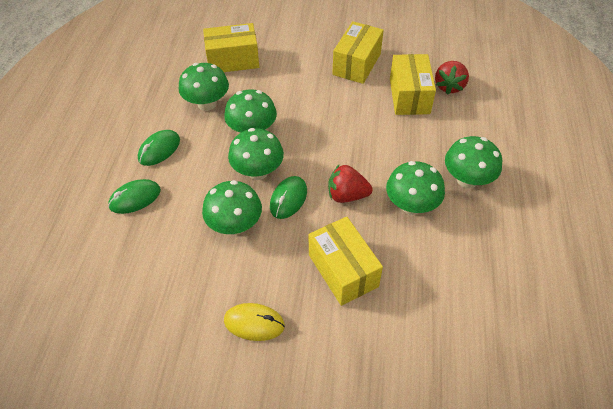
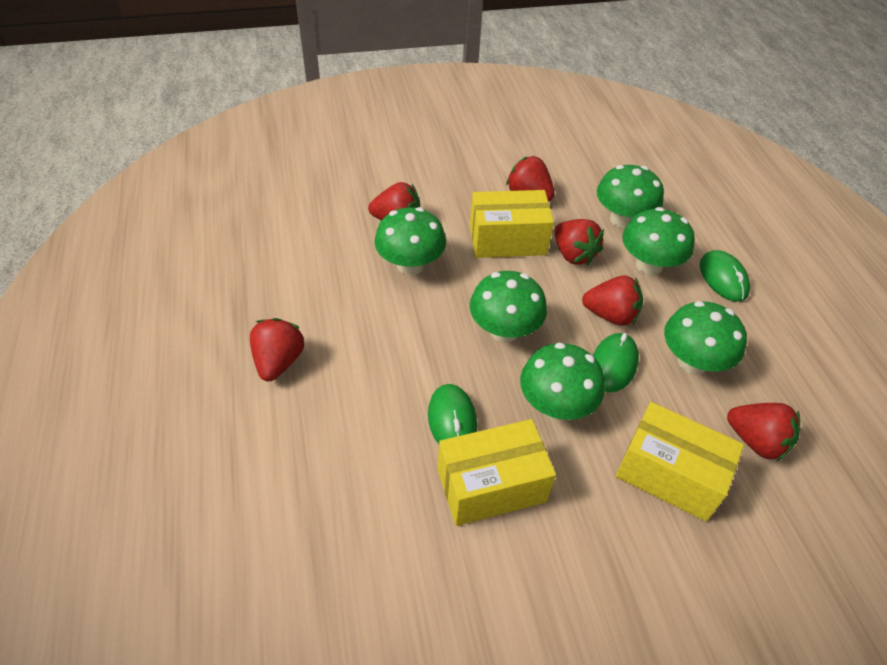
red strawberry: 2 -> 6
yellow box: 4 -> 3
yellow mouse: 1 -> 0

